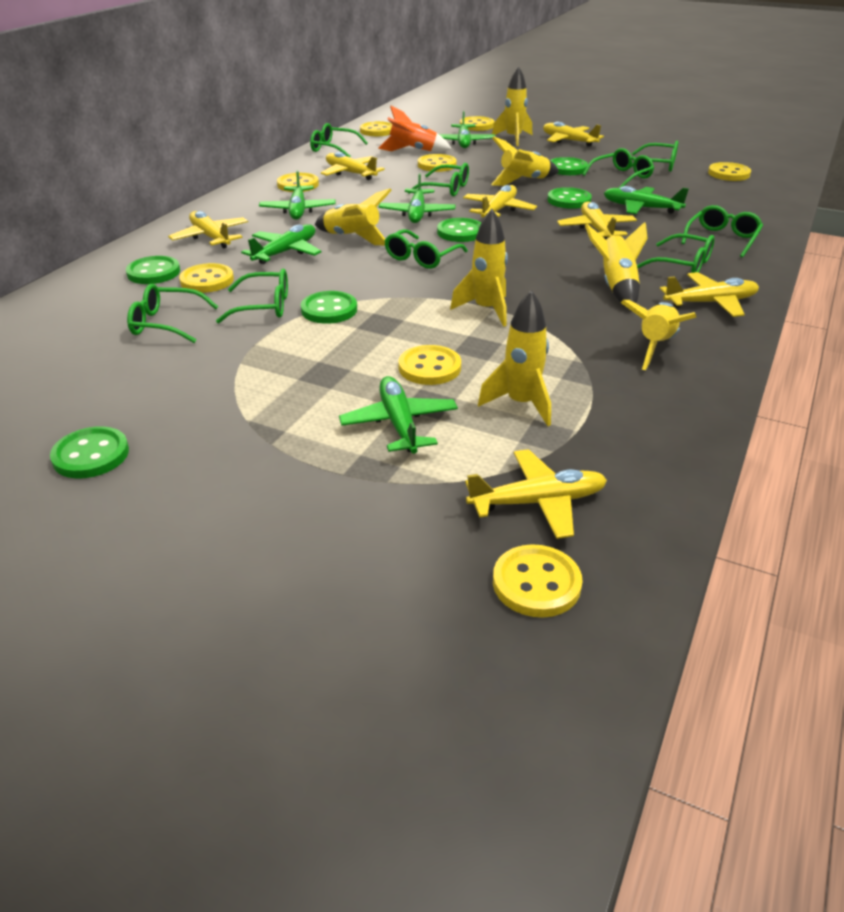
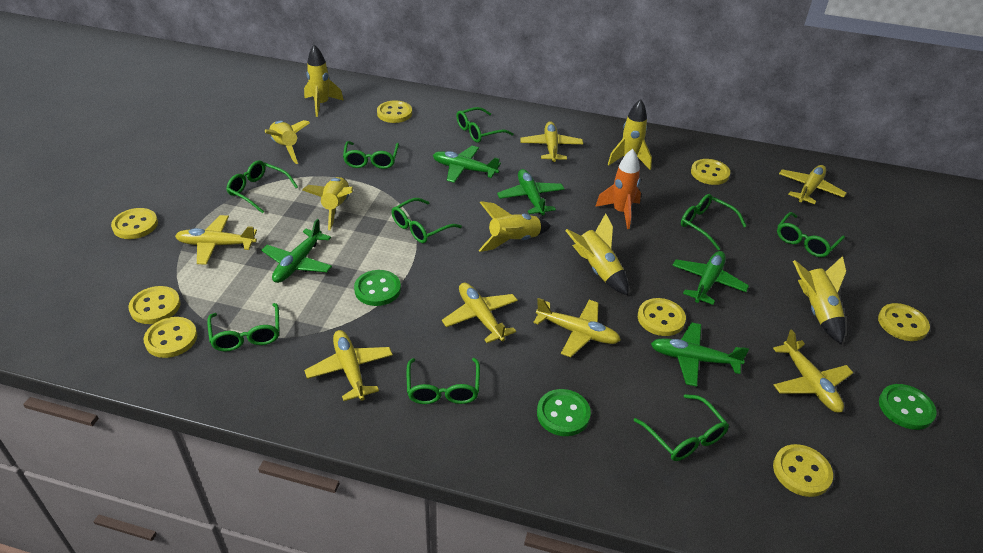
green button: 6 -> 3
green plane: 6 -> 5

